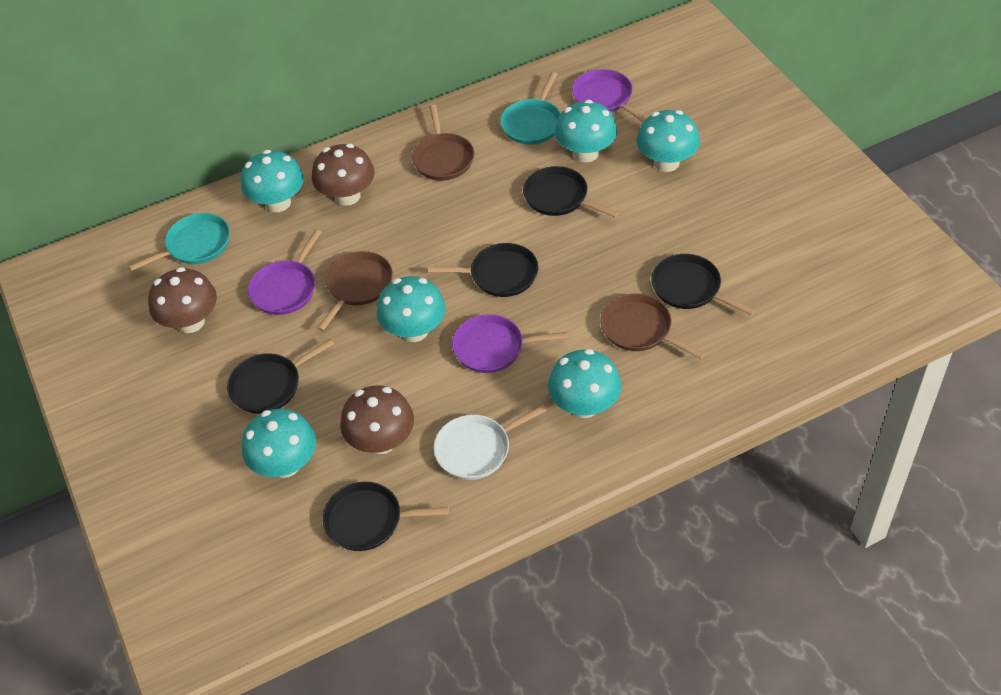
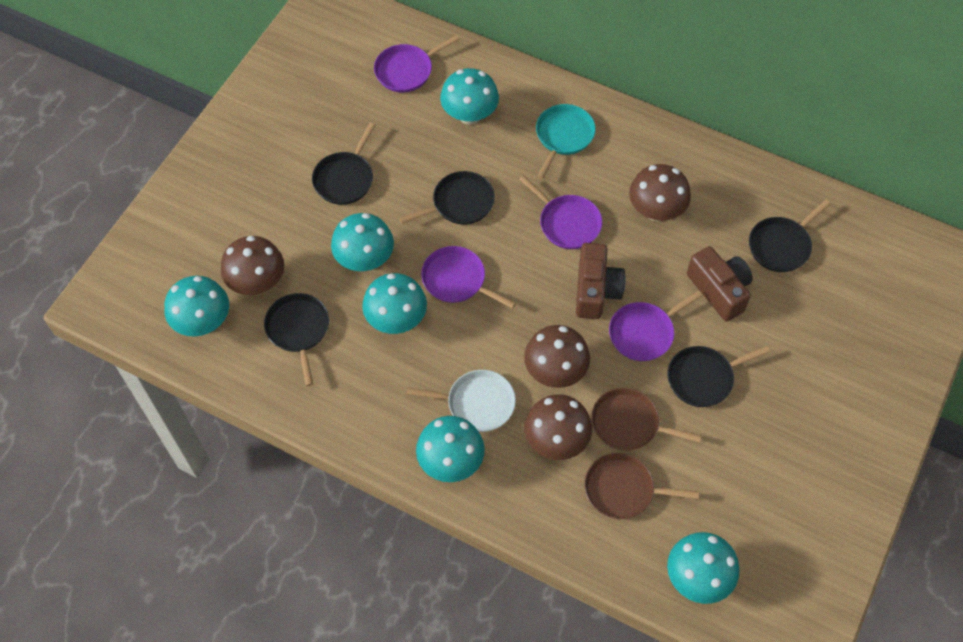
brown camera: 0 -> 2
brown mushroom: 3 -> 4
brown pan: 3 -> 2
purple pan: 3 -> 4
turquoise pan: 2 -> 1

